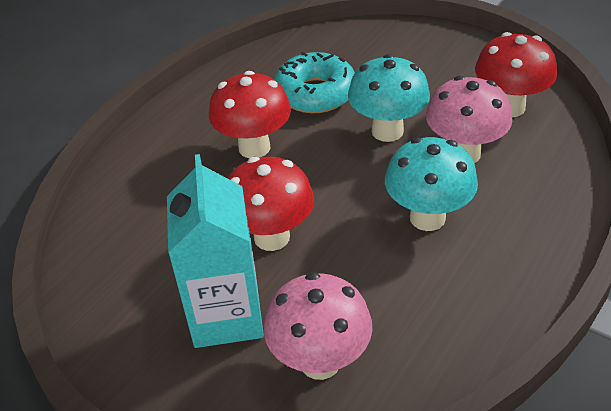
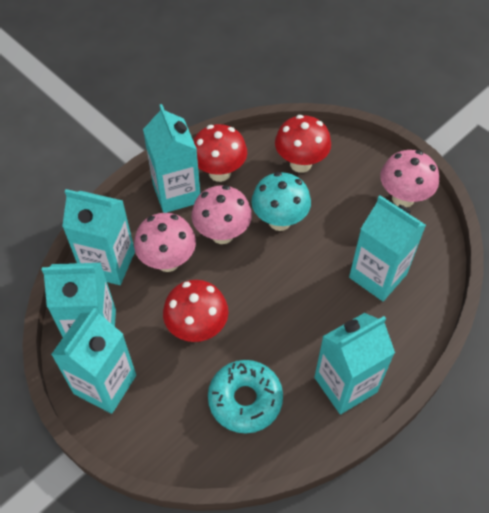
pink mushroom: 2 -> 3
turquoise carton: 1 -> 6
turquoise mushroom: 2 -> 1

